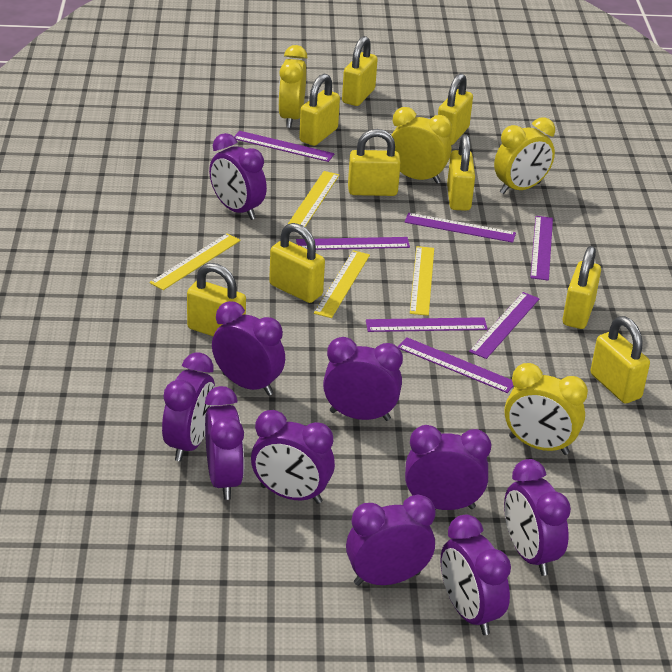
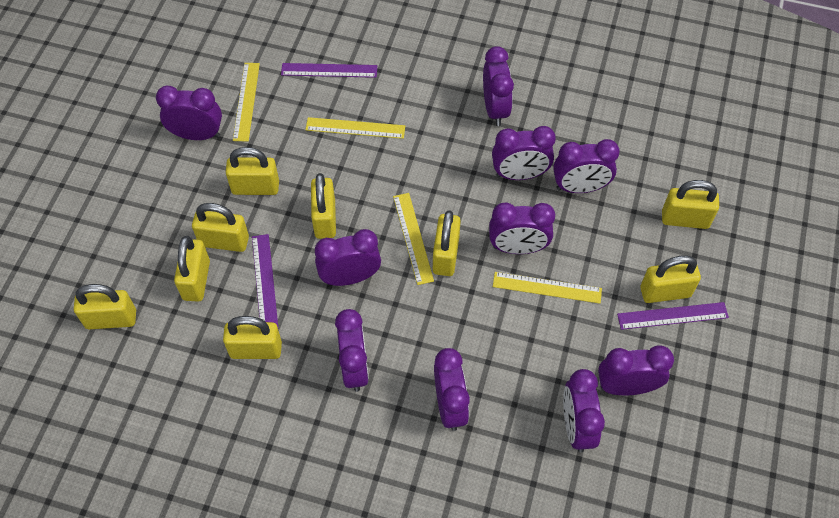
purple ruler: 7 -> 3
yellow clock: 4 -> 0

